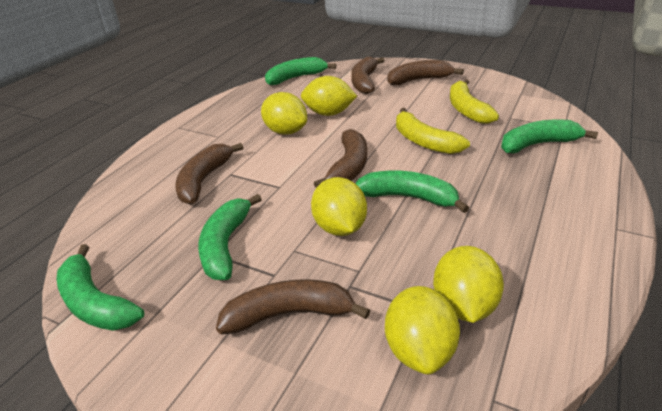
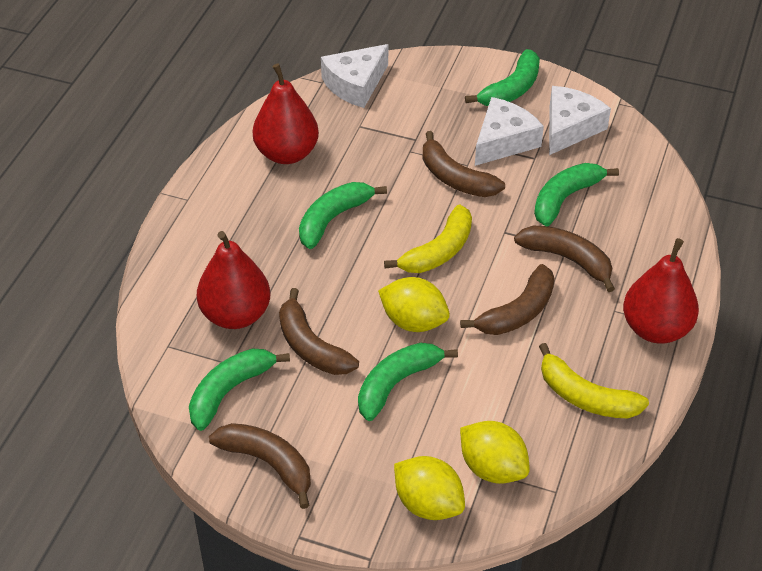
red pear: 0 -> 3
white cheese: 0 -> 3
yellow lemon: 5 -> 3

